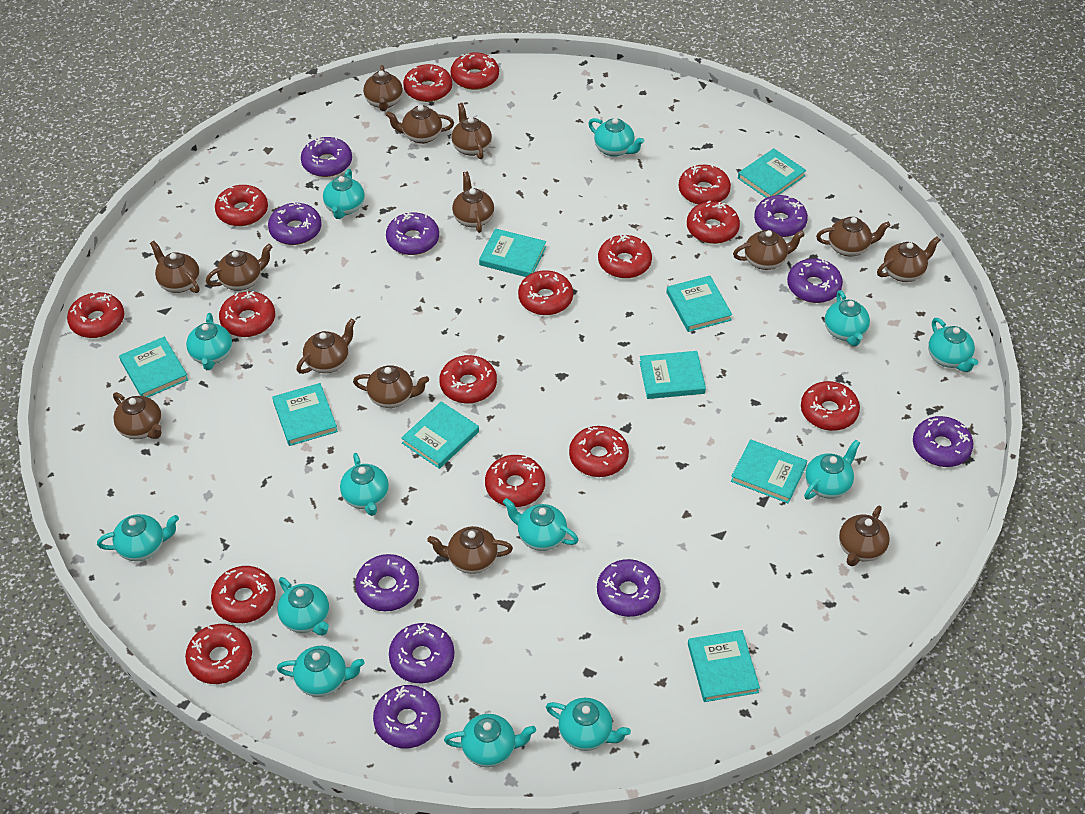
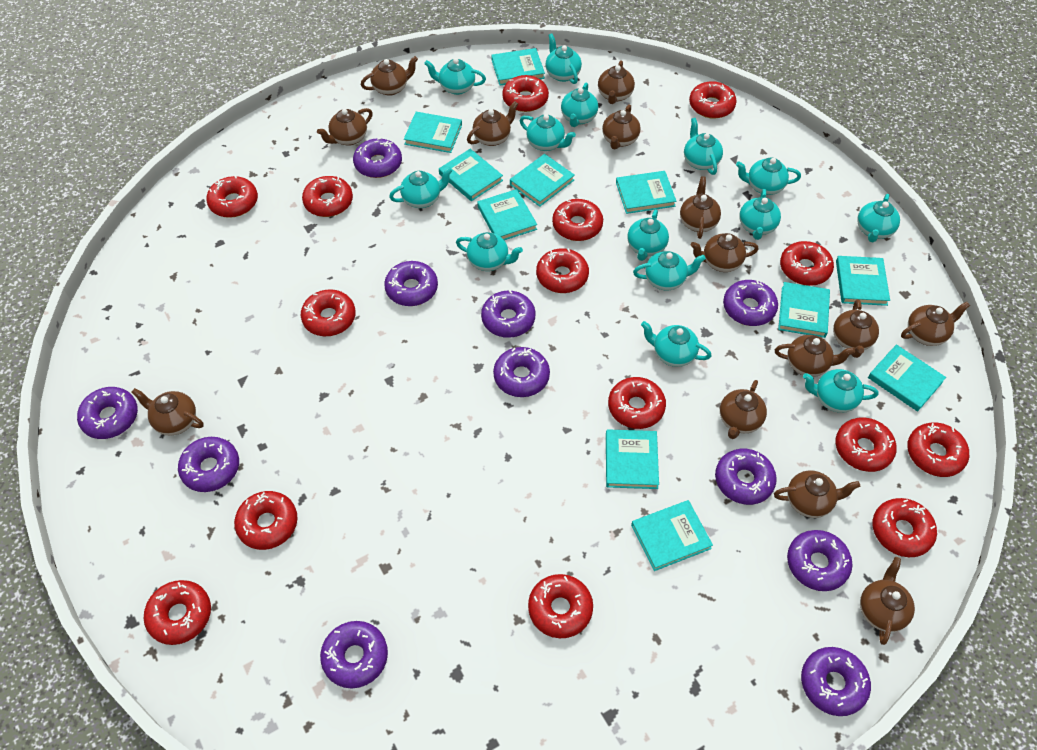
purple donut: 10 -> 11
turquoise book: 9 -> 11
turquoise teapot: 13 -> 14

